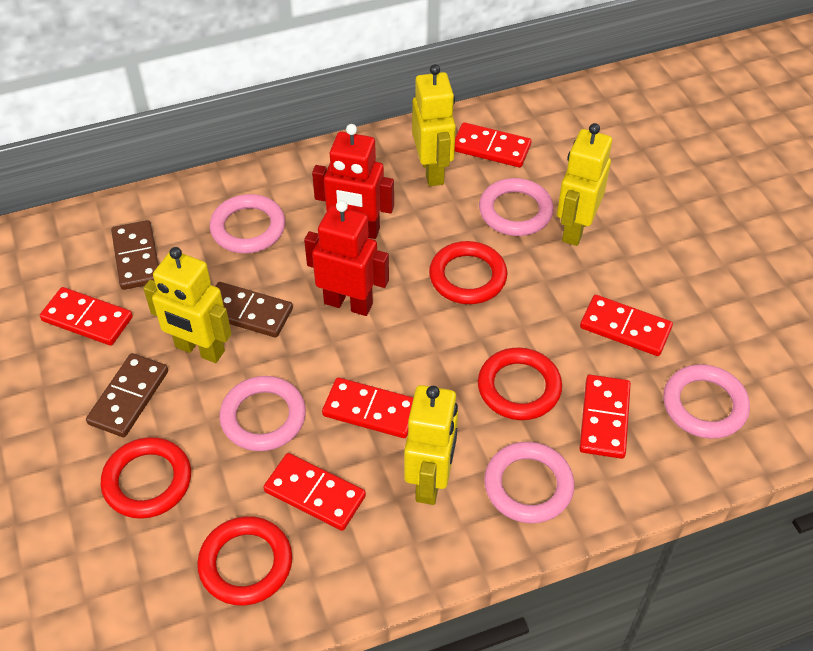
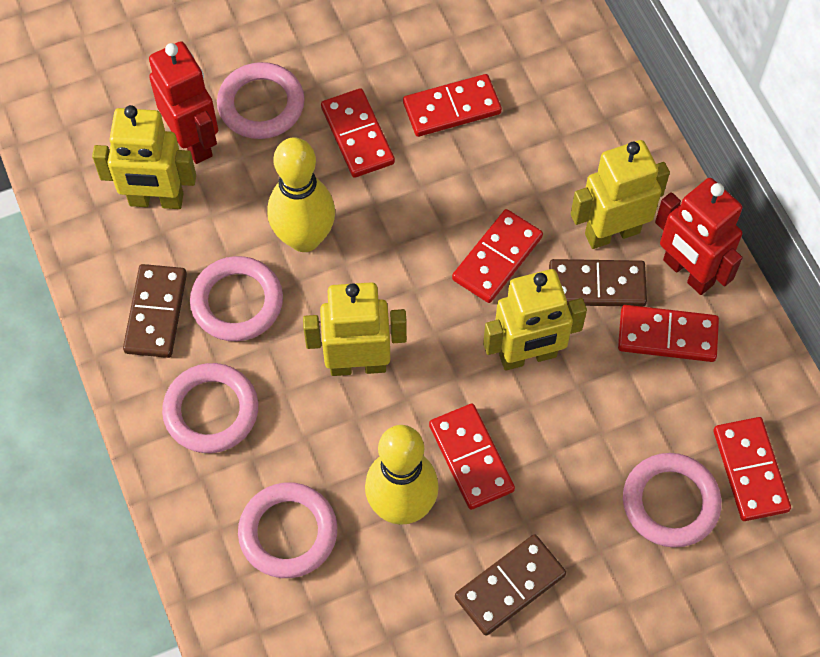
red ring: 4 -> 0
yellow bowling pin: 0 -> 2

